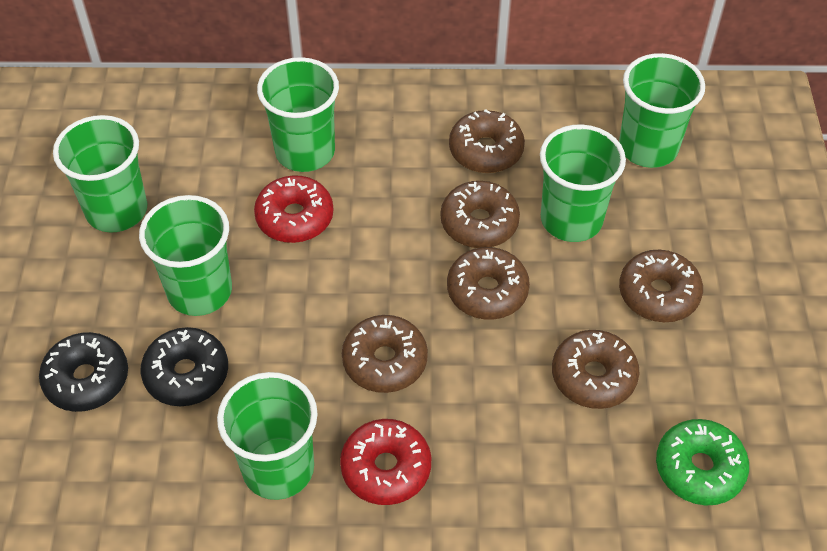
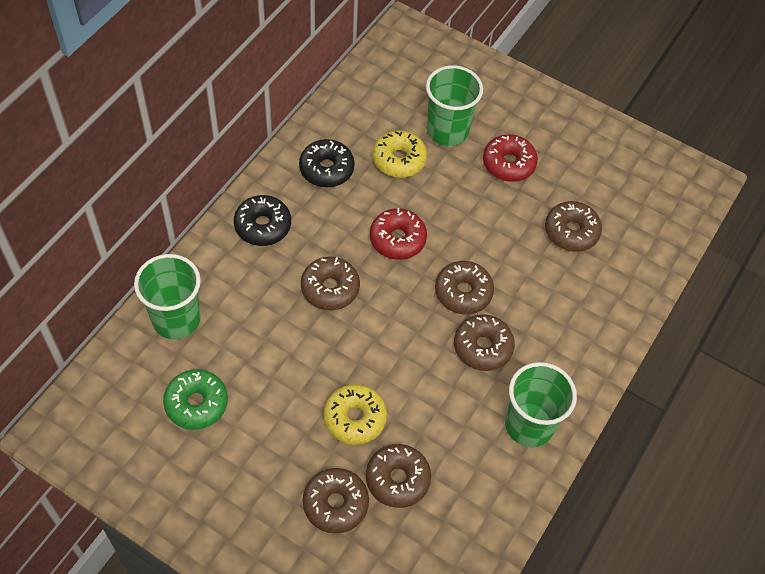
green cup: 6 -> 3
yellow donut: 0 -> 2

